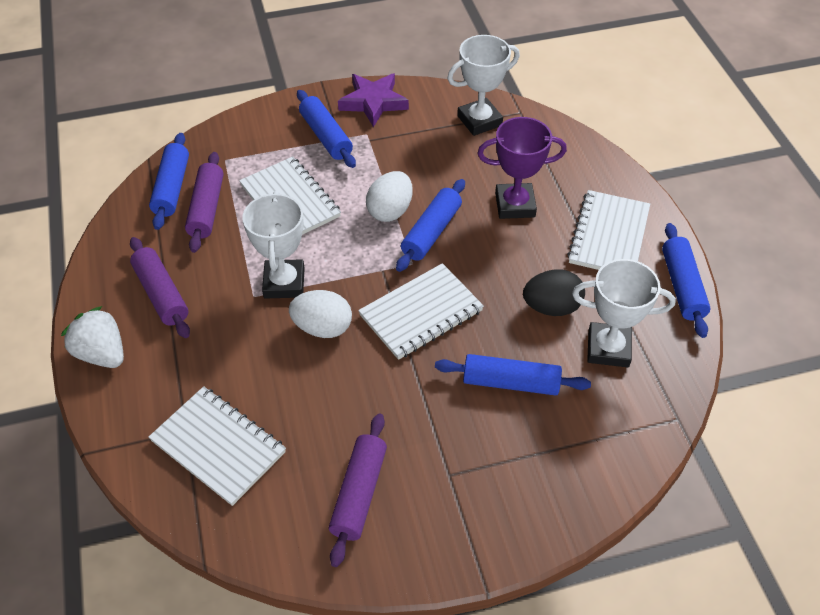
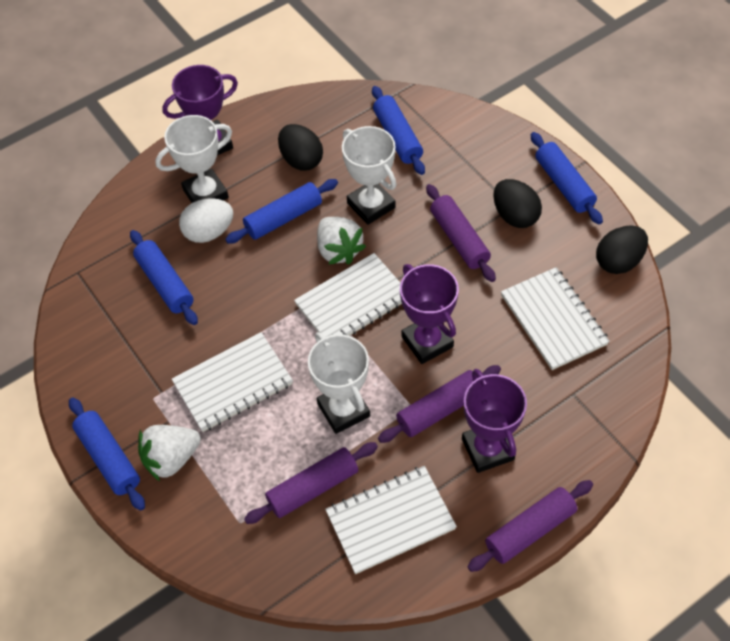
black egg: 1 -> 3
purple rolling pin: 3 -> 4
purple star: 1 -> 0
purple trophy: 1 -> 3
white egg: 2 -> 1
white strawberry: 1 -> 2

